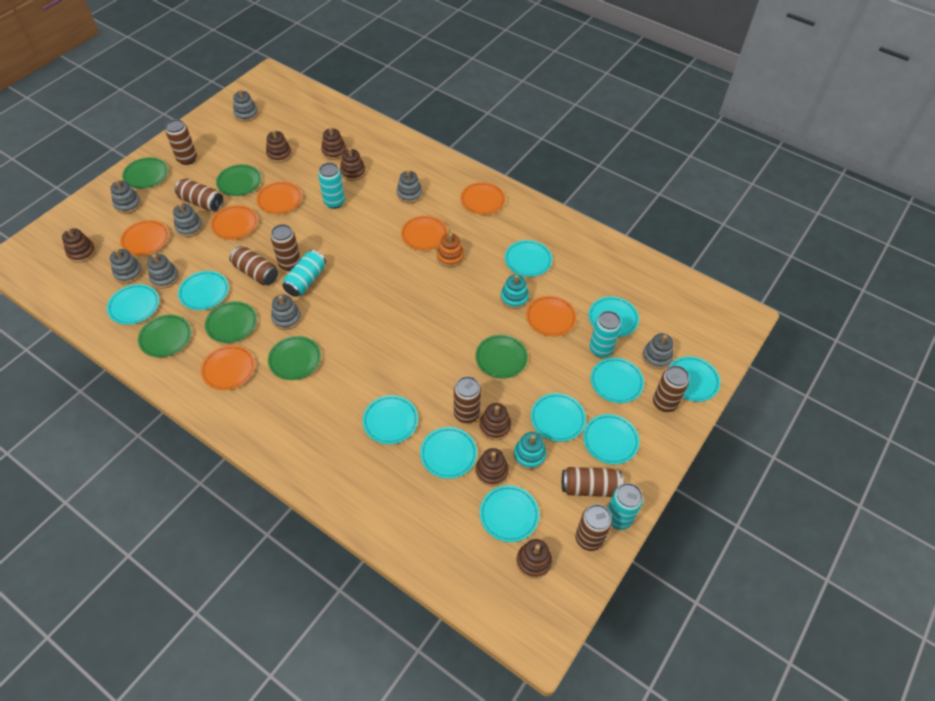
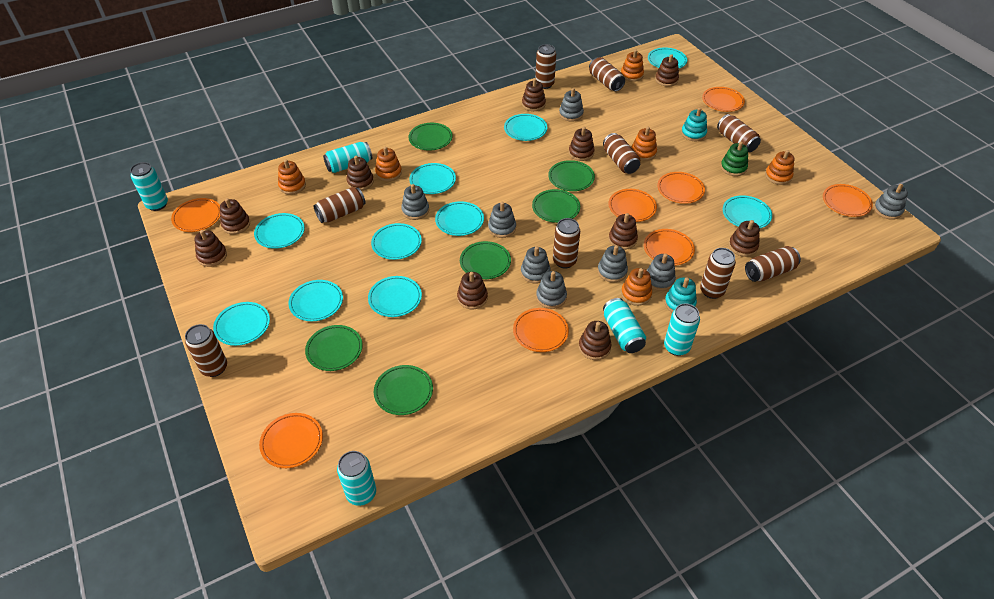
brown can: 8 -> 9
brown stacking toy: 7 -> 10
green stacking toy: 0 -> 1
orange plate: 7 -> 8
orange stacking toy: 1 -> 6
turquoise can: 4 -> 5
turquoise plate: 11 -> 10

